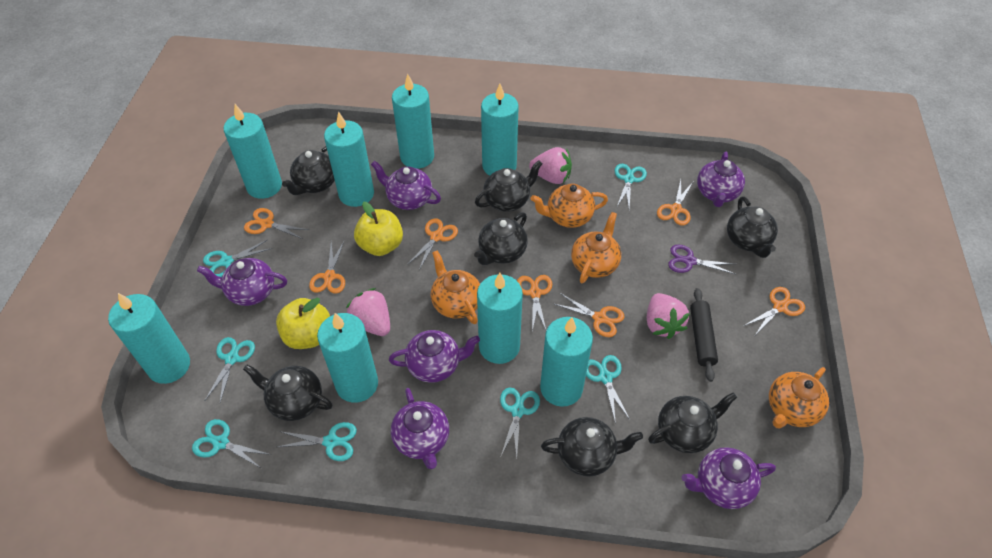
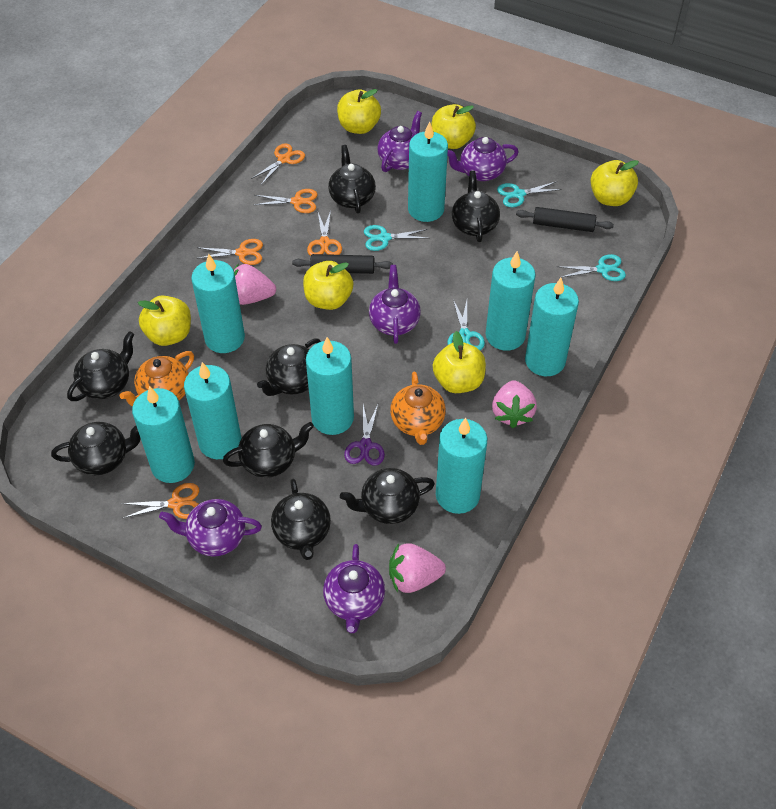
black rolling pin: 1 -> 2
black teapot: 7 -> 8
orange scissors: 7 -> 5
orange teapot: 4 -> 2
purple teapot: 6 -> 5
turquoise scissors: 7 -> 4
yellow apple: 2 -> 6

